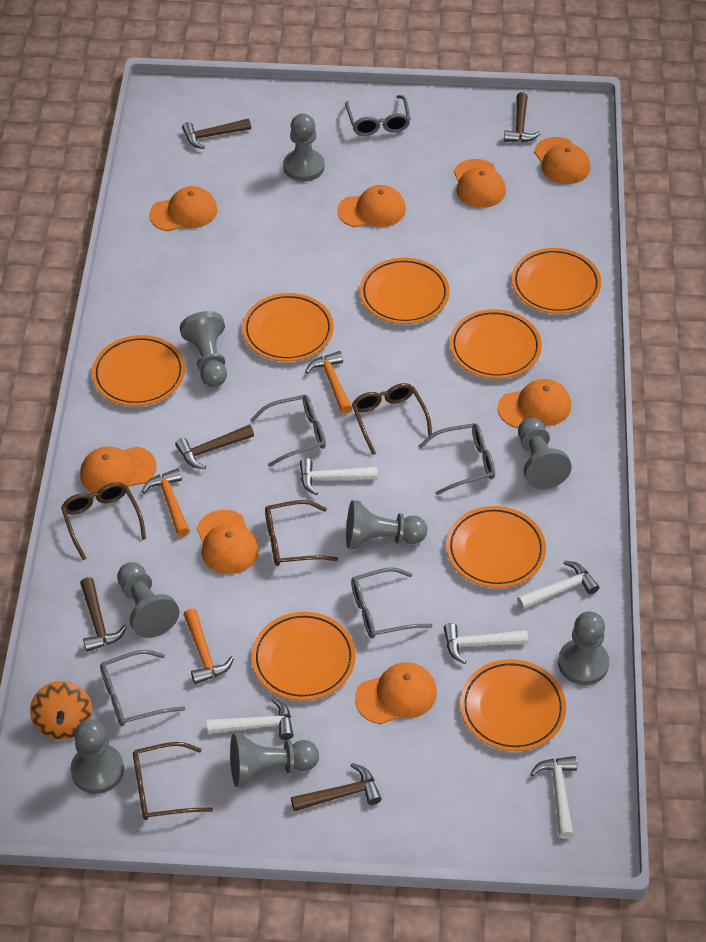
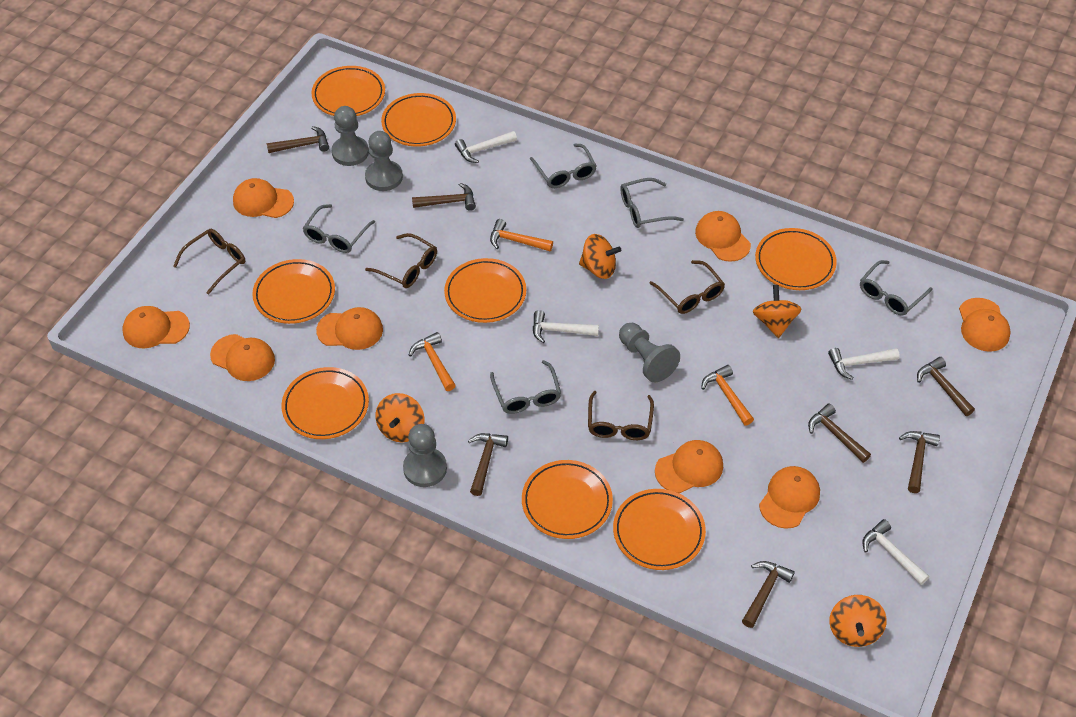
brown hammer: 5 -> 7
grey pawn: 8 -> 4
orange spinning top: 1 -> 4
white hammer: 5 -> 4

